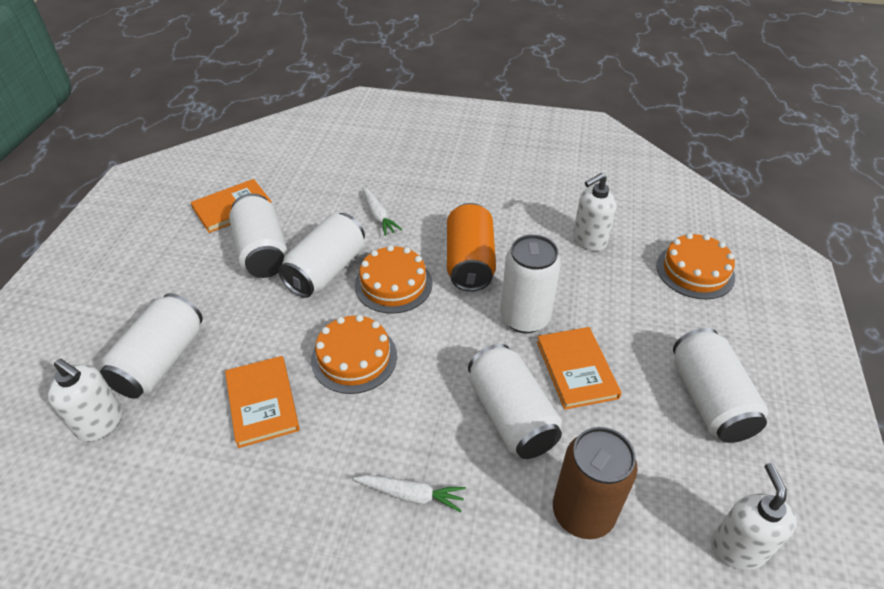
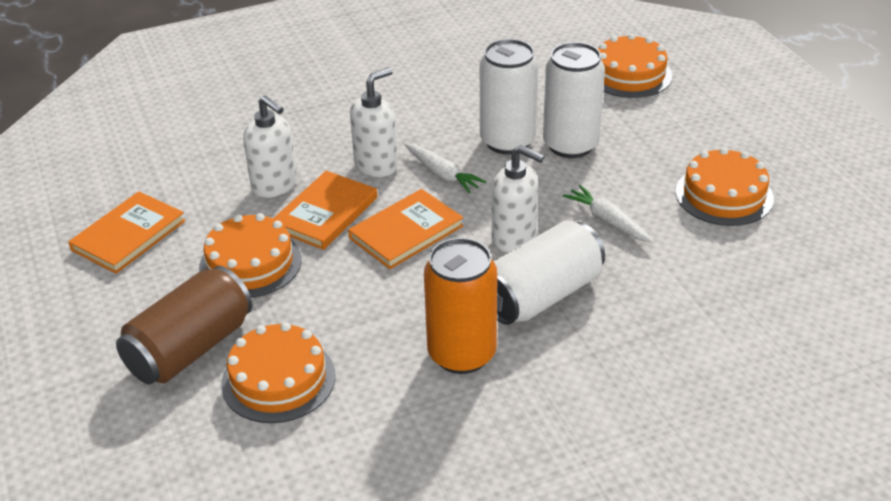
orange cake: 3 -> 4
white can: 6 -> 3

